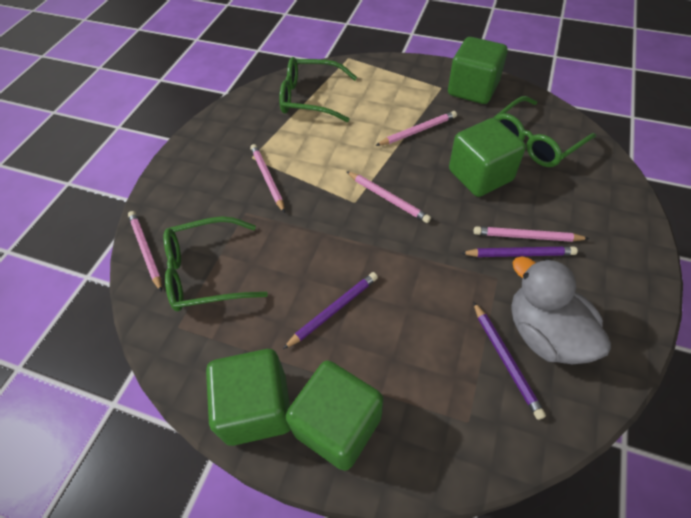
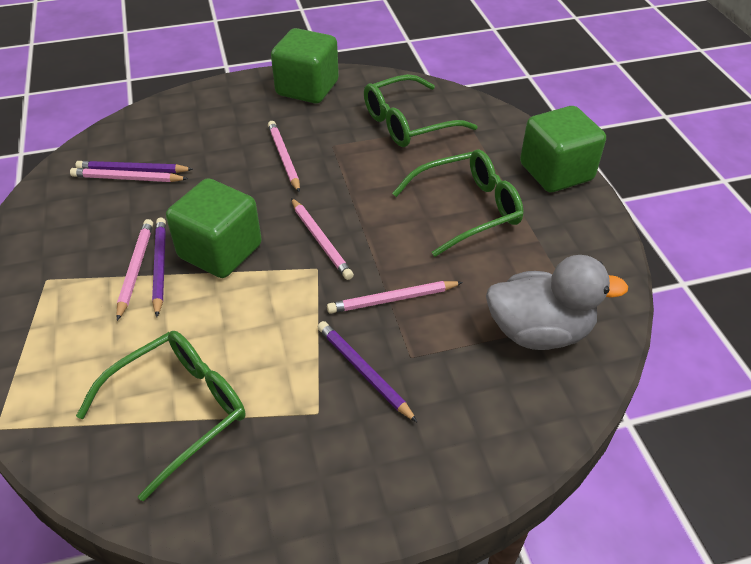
green cube: 4 -> 3

